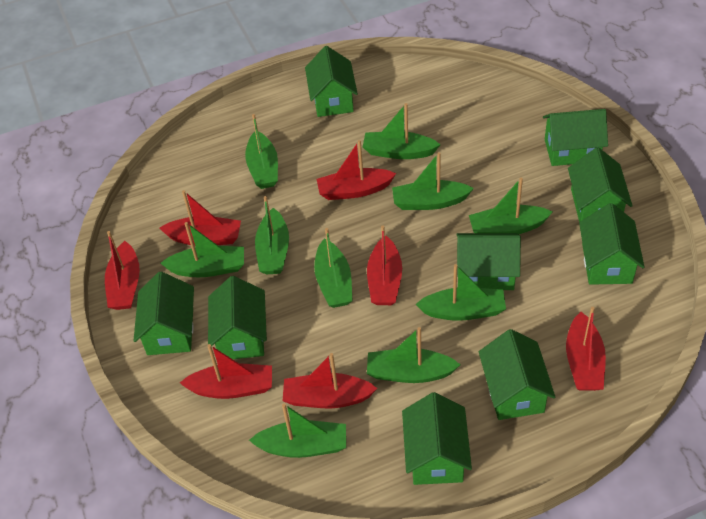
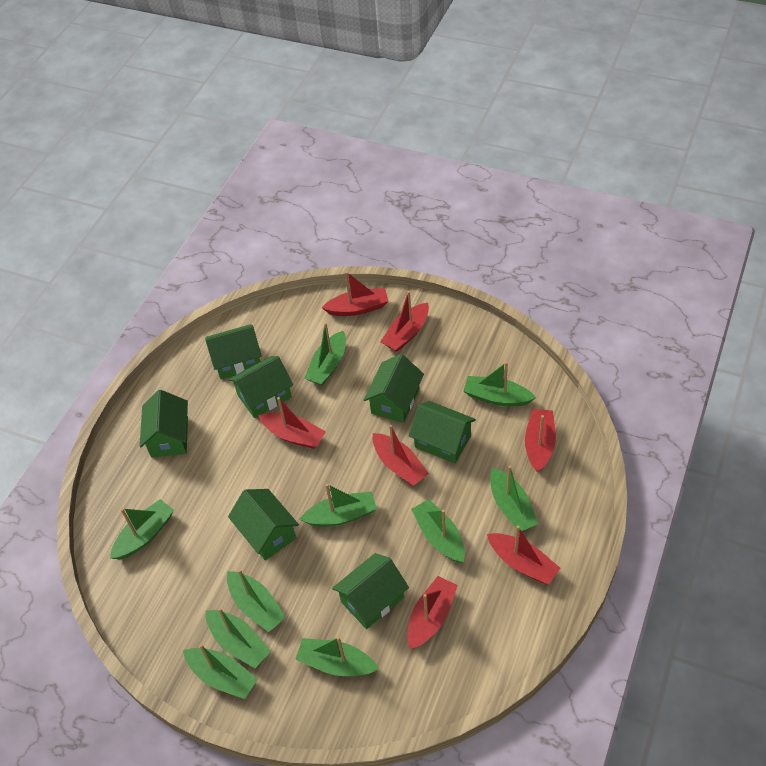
green house: 9 -> 7

